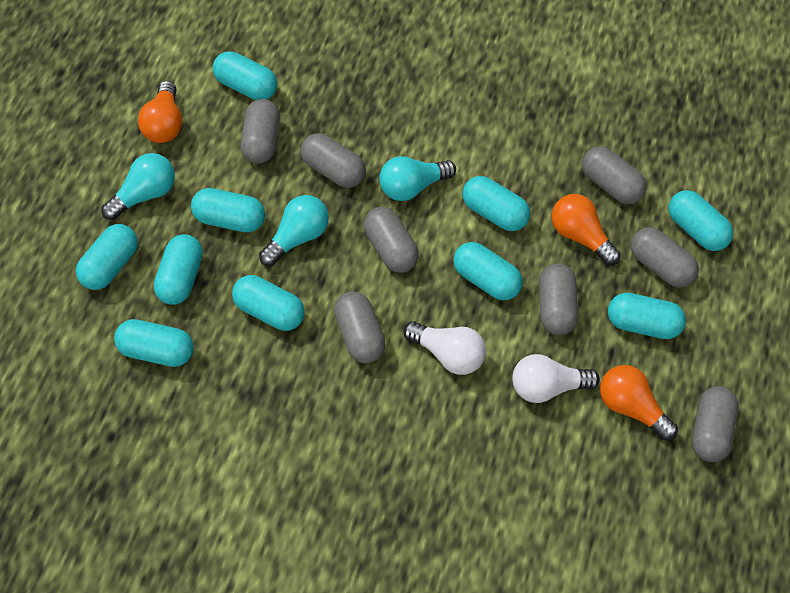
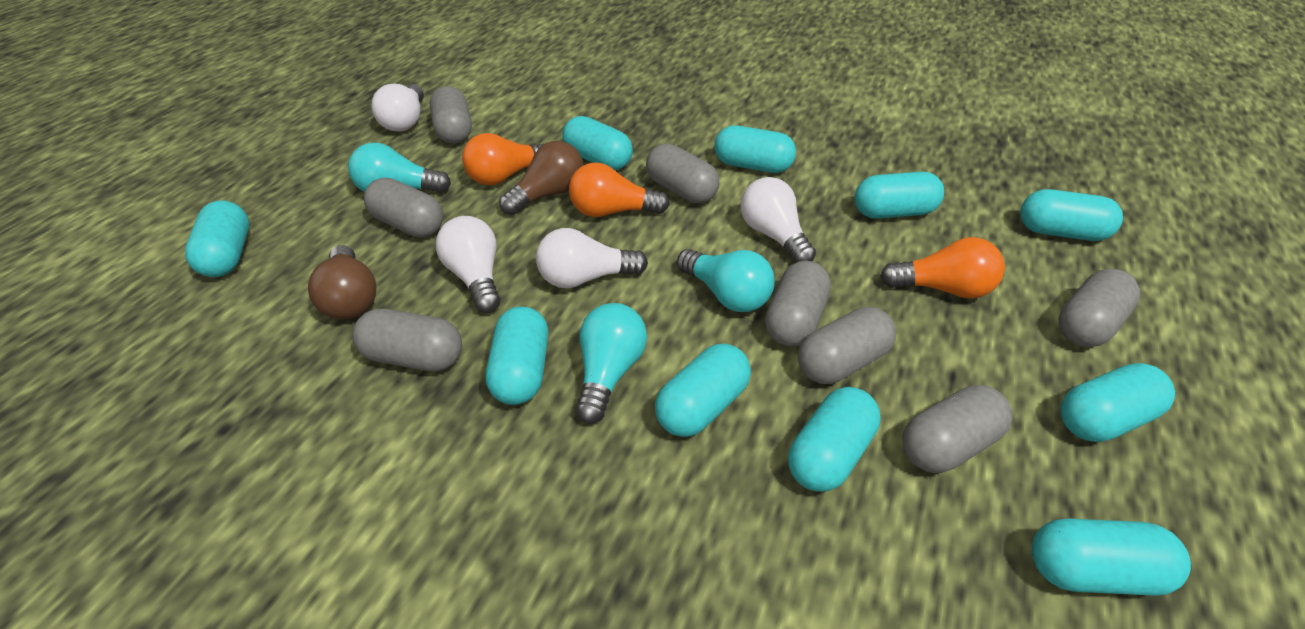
brown light bulb: 0 -> 2
white light bulb: 2 -> 4

